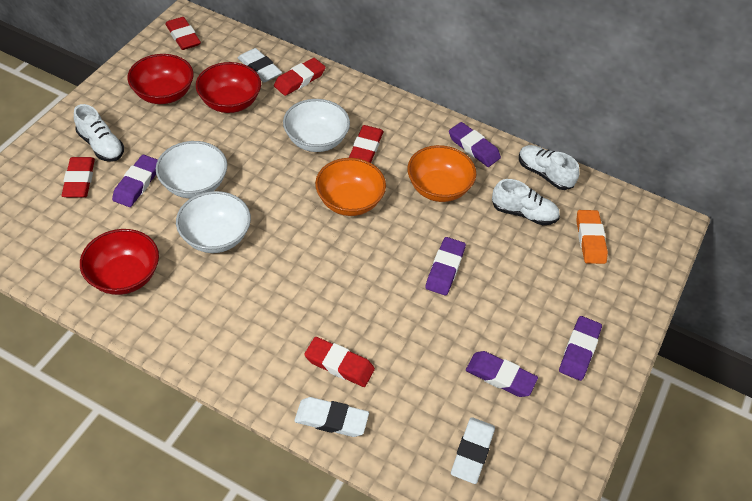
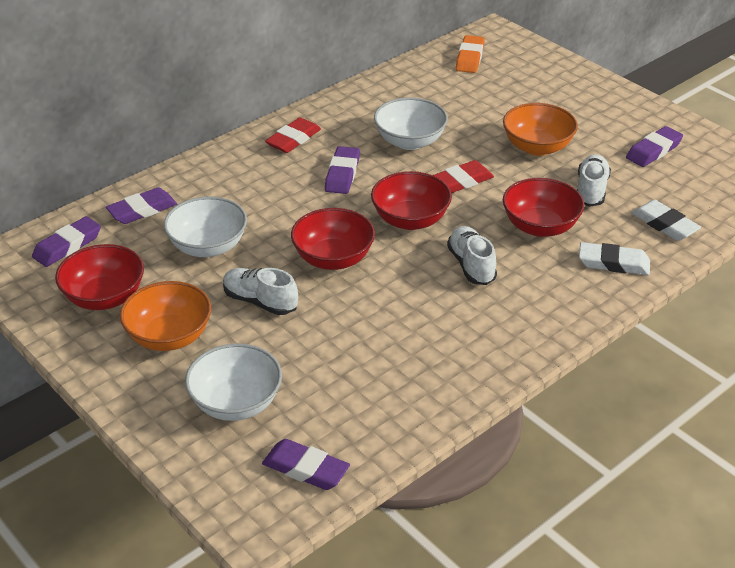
red bowl: 3 -> 4
red eraser: 5 -> 2
white eraser: 3 -> 2

